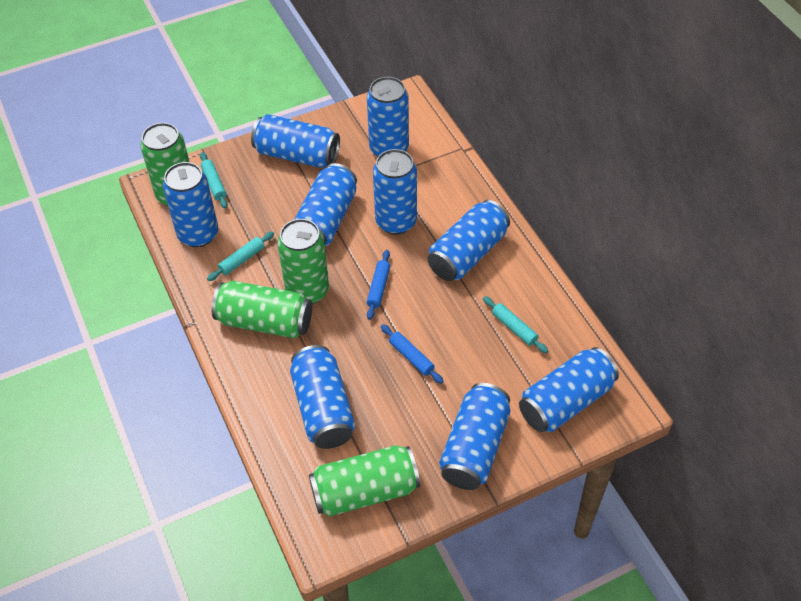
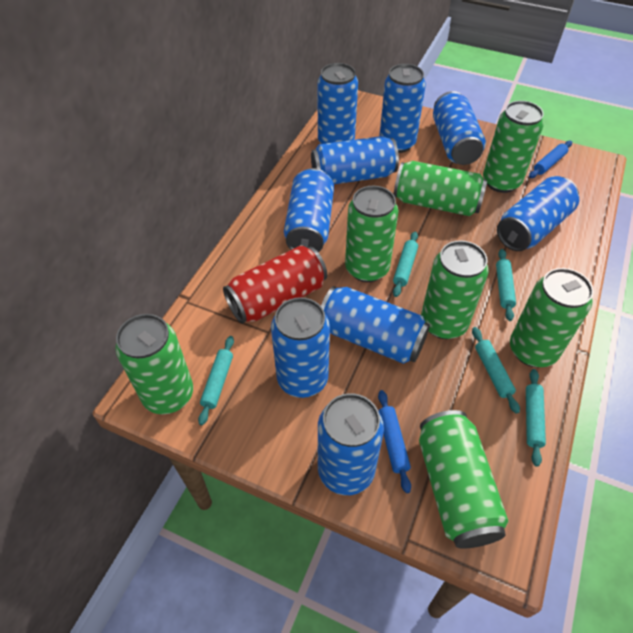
green can: 4 -> 7
red can: 0 -> 1
turquoise rolling pin: 3 -> 5

